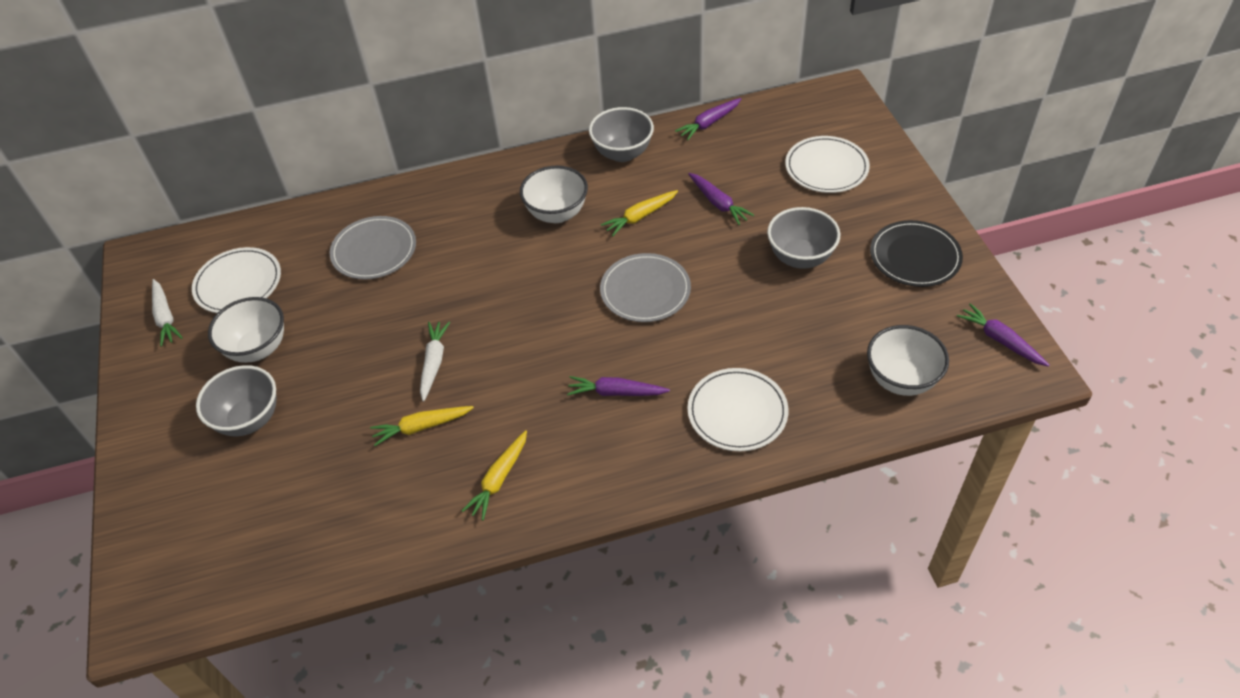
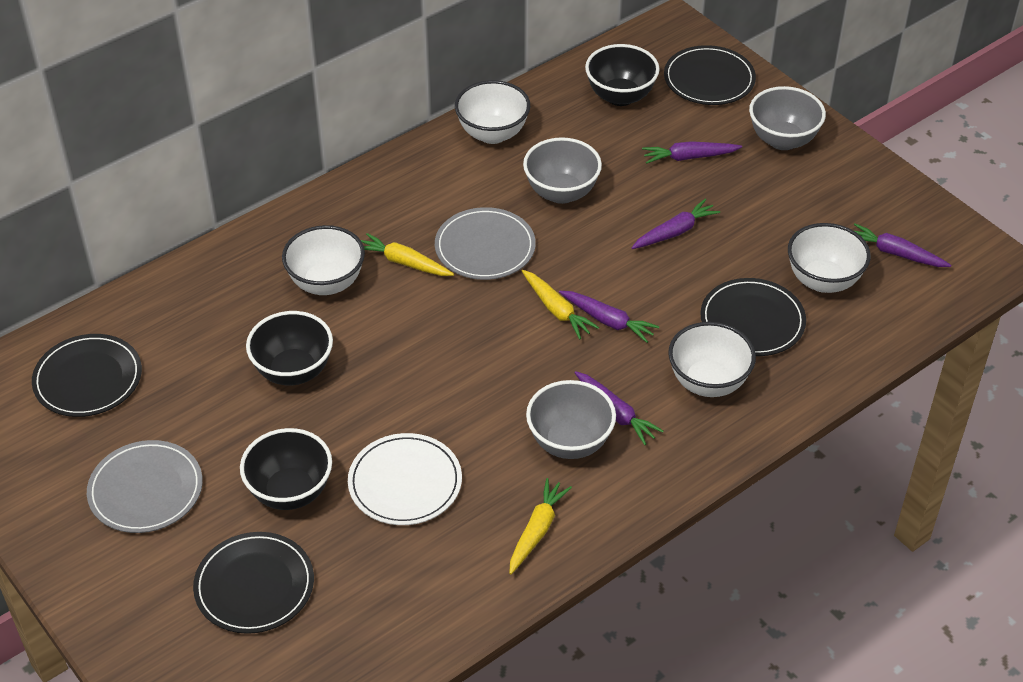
black bowl: 0 -> 3
black plate: 1 -> 4
purple carrot: 4 -> 5
white bowl: 3 -> 4
white carrot: 2 -> 0
white plate: 3 -> 1

